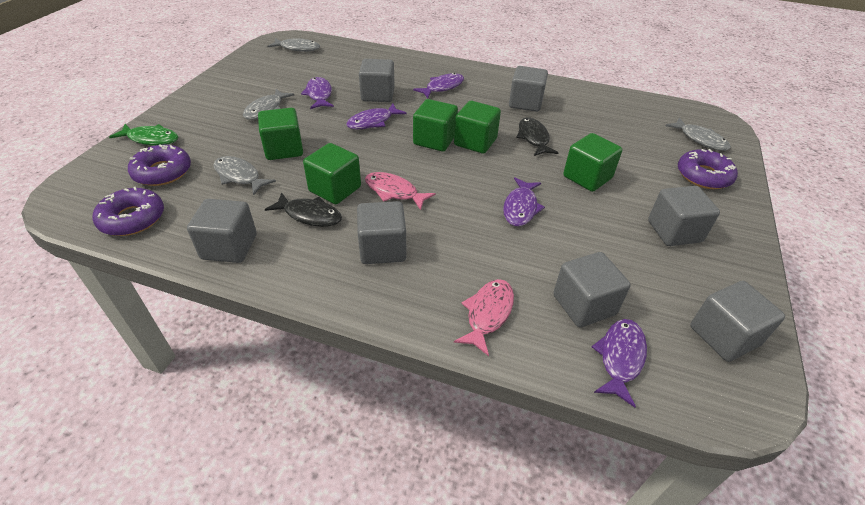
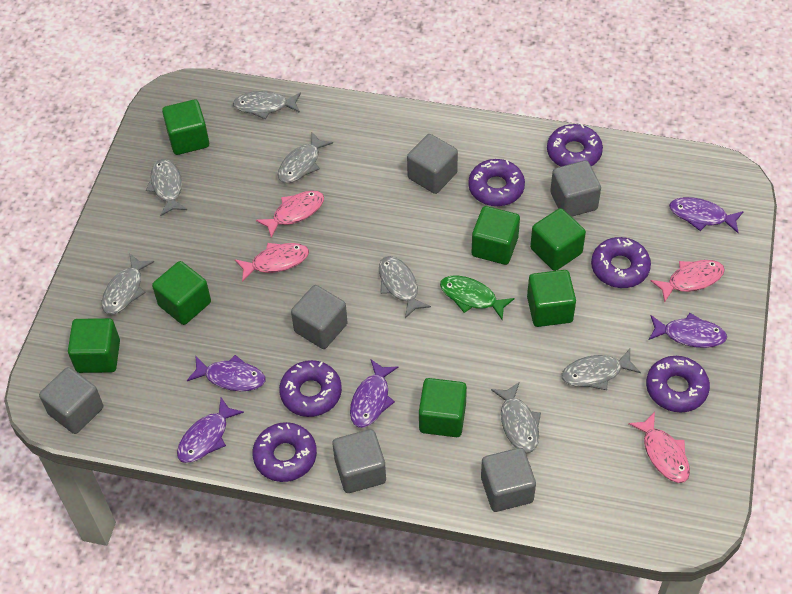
black fish: 2 -> 0
green cube: 5 -> 7
grey cube: 7 -> 6
grey fish: 4 -> 7
pink fish: 2 -> 4
purple donut: 3 -> 6

